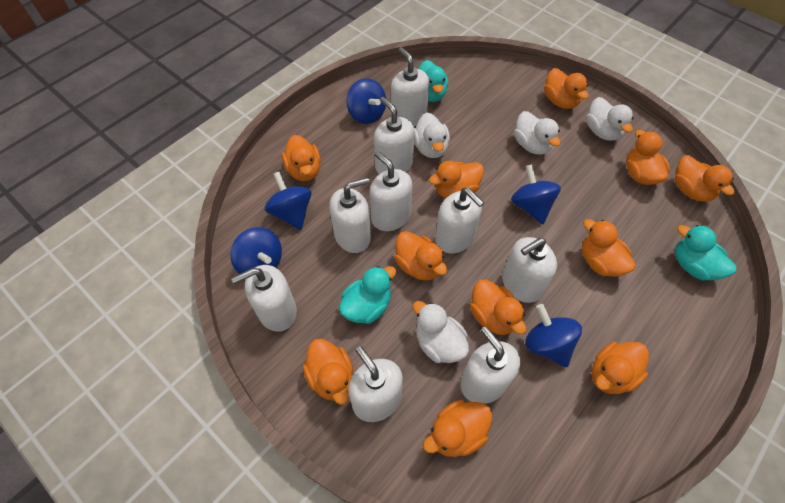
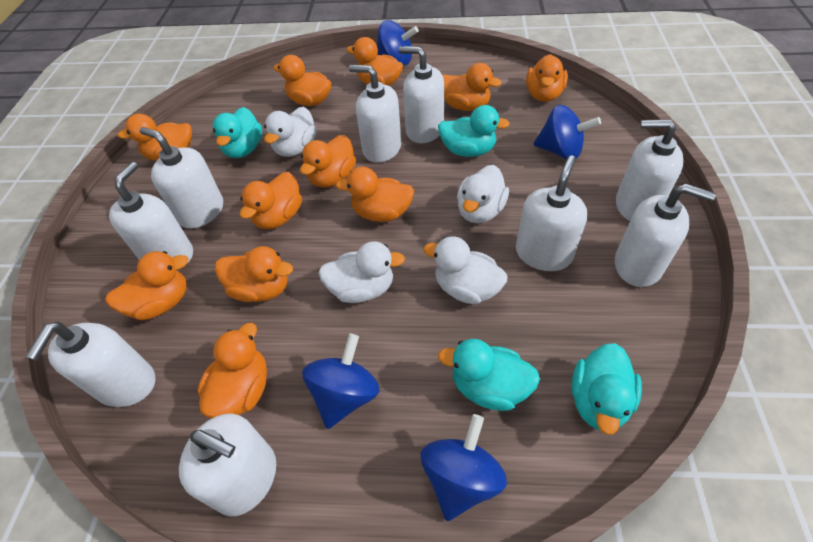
blue spinning top: 5 -> 4
turquoise duck: 3 -> 4

